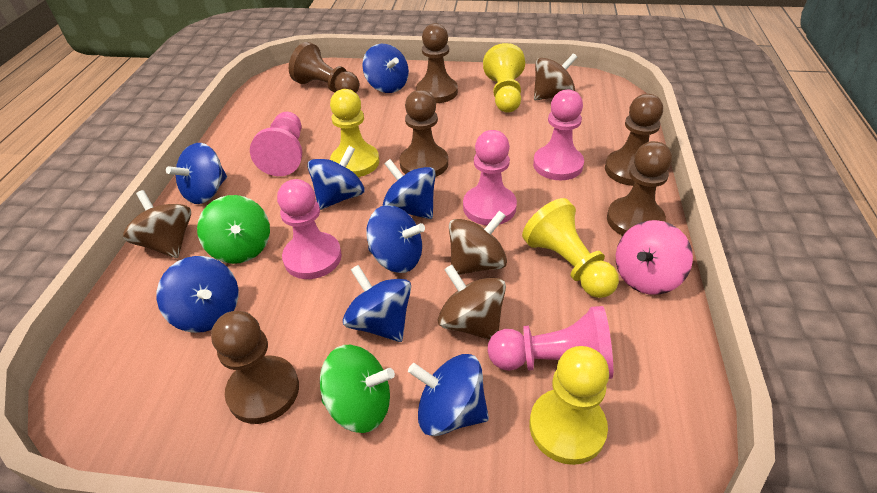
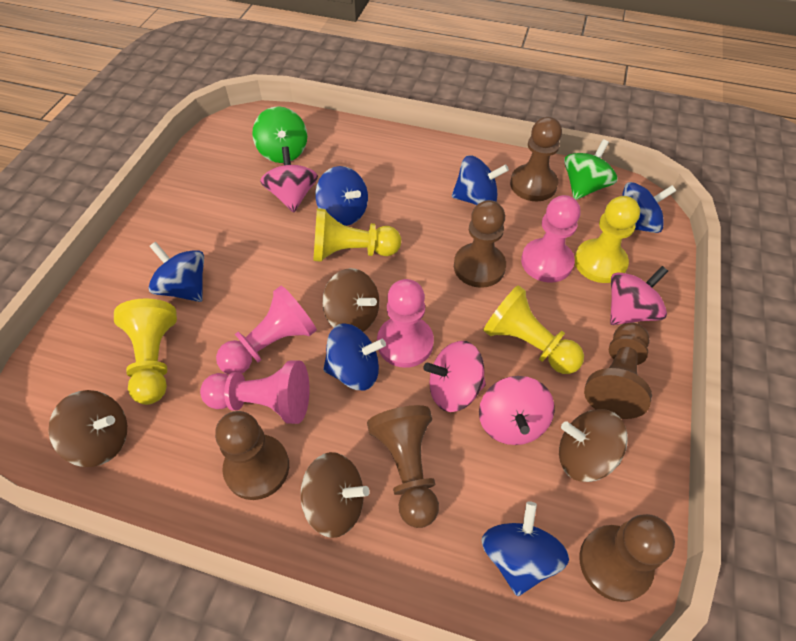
blue spinning top: 8 -> 6
pink pawn: 5 -> 4
pink spinning top: 1 -> 4

